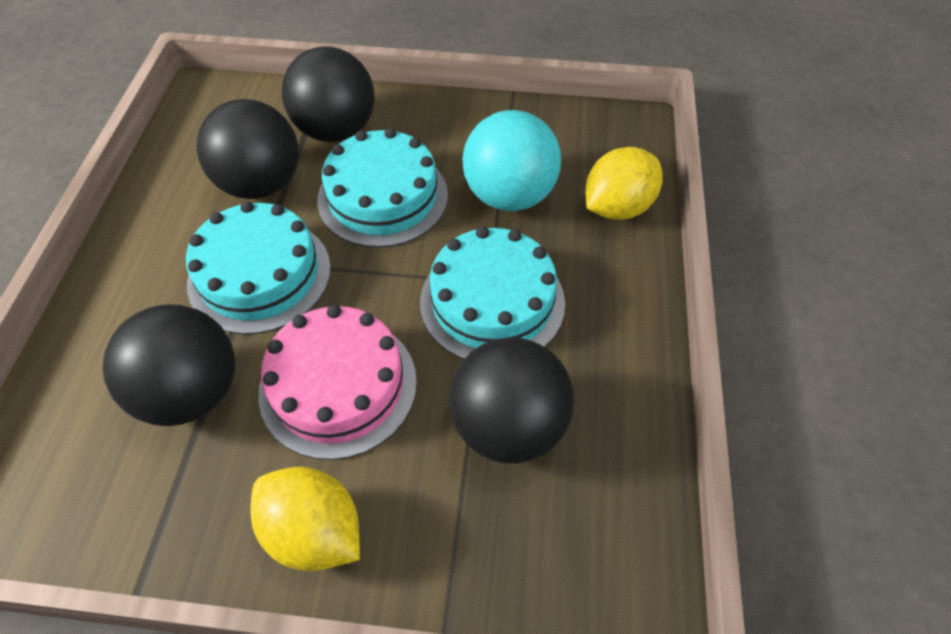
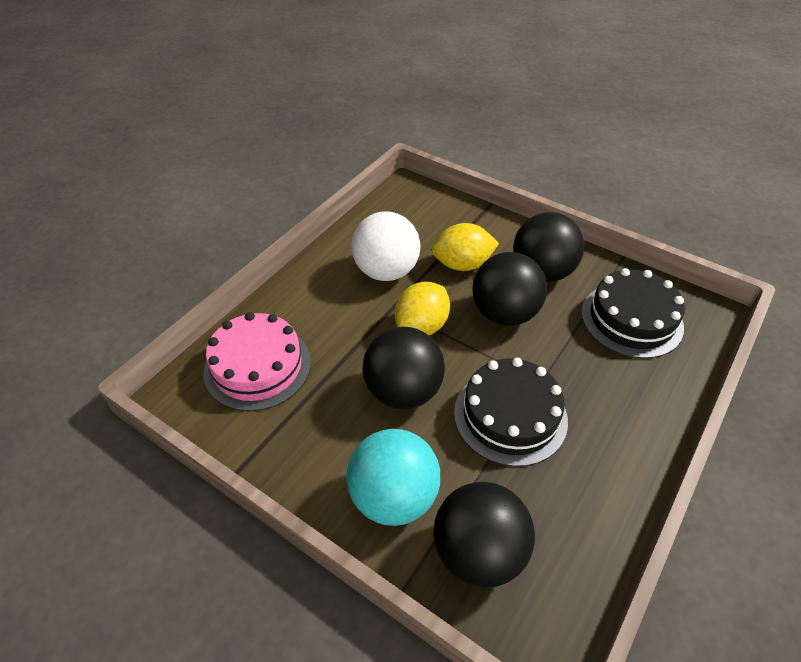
black cake: 0 -> 2
turquoise cake: 3 -> 0
white ball: 0 -> 1

